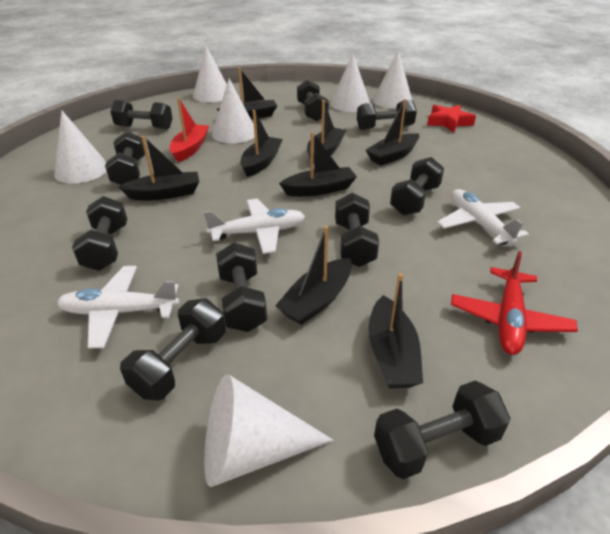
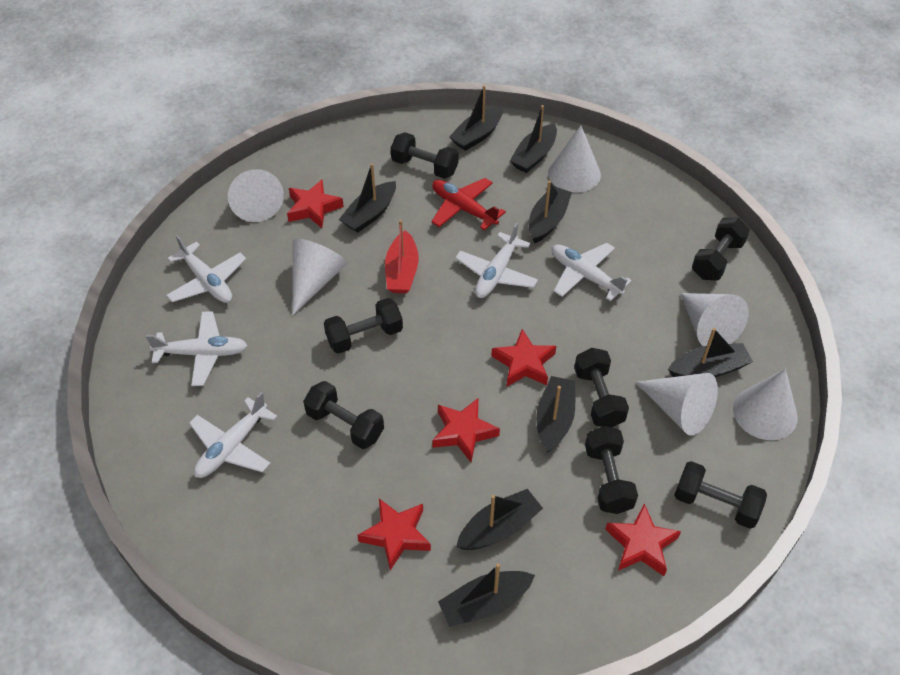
black dumbbell: 10 -> 7
red star: 1 -> 5
white plane: 3 -> 5

